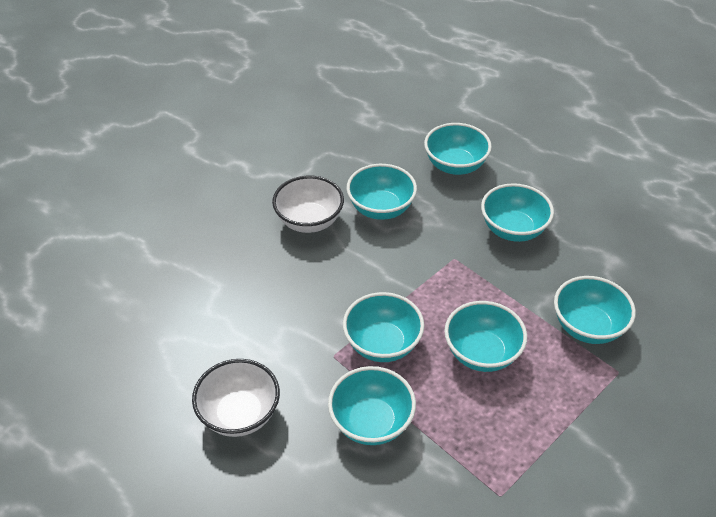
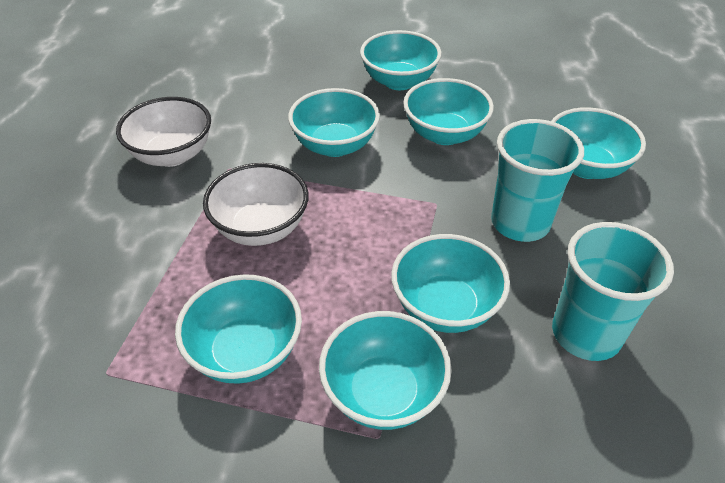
turquoise cup: 0 -> 2

